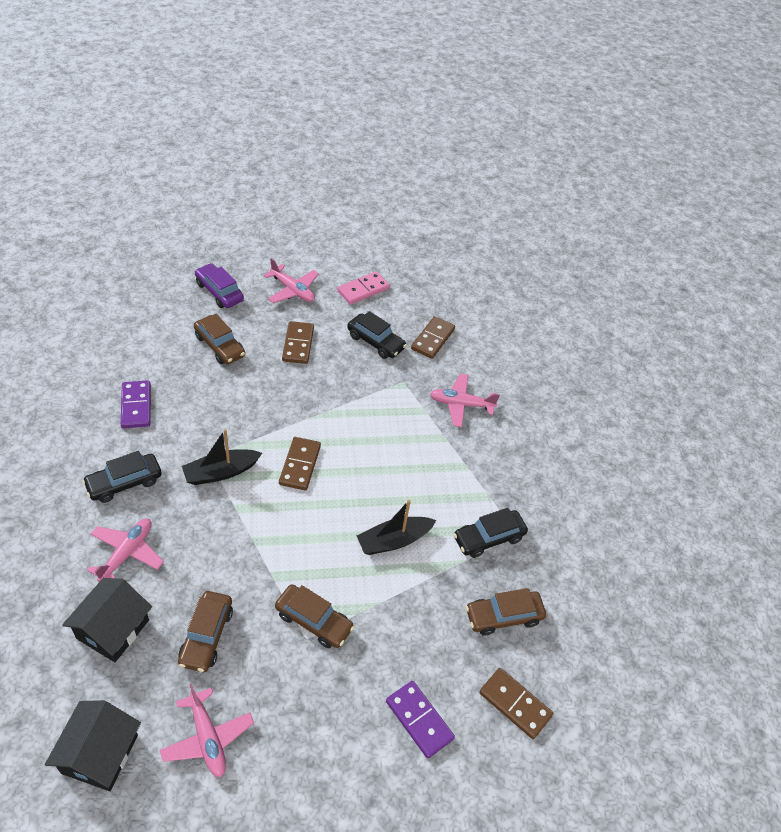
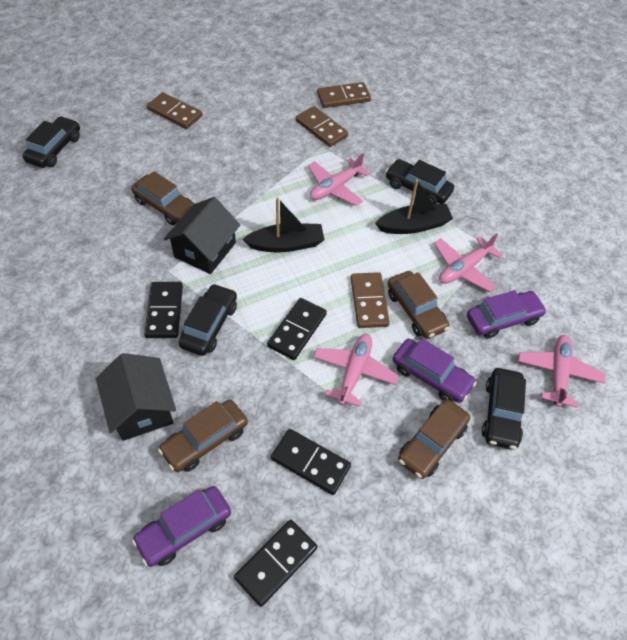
black car: 3 -> 4
black domino: 0 -> 4
pink domino: 1 -> 0
purple car: 1 -> 3
purple domino: 2 -> 0

